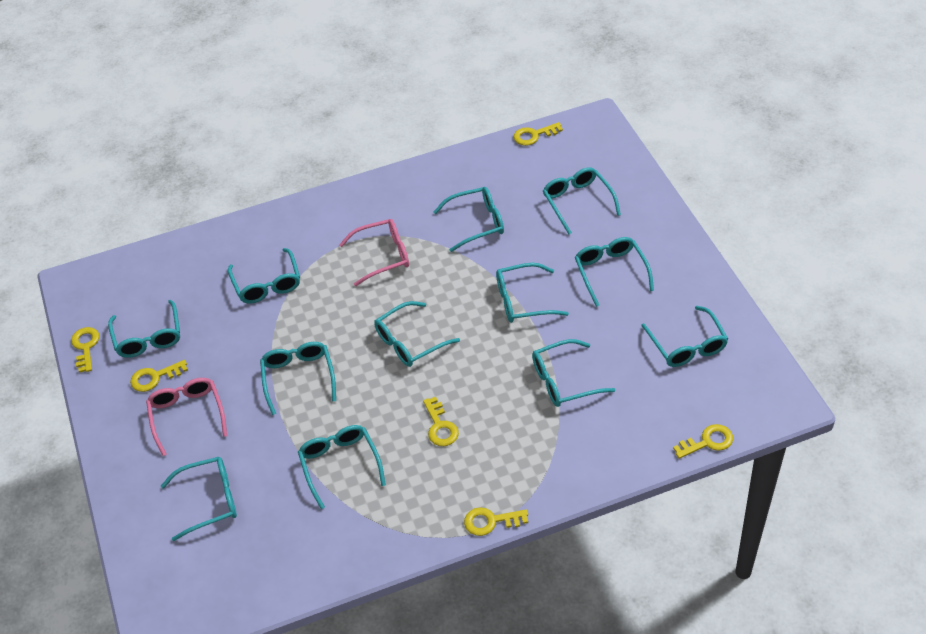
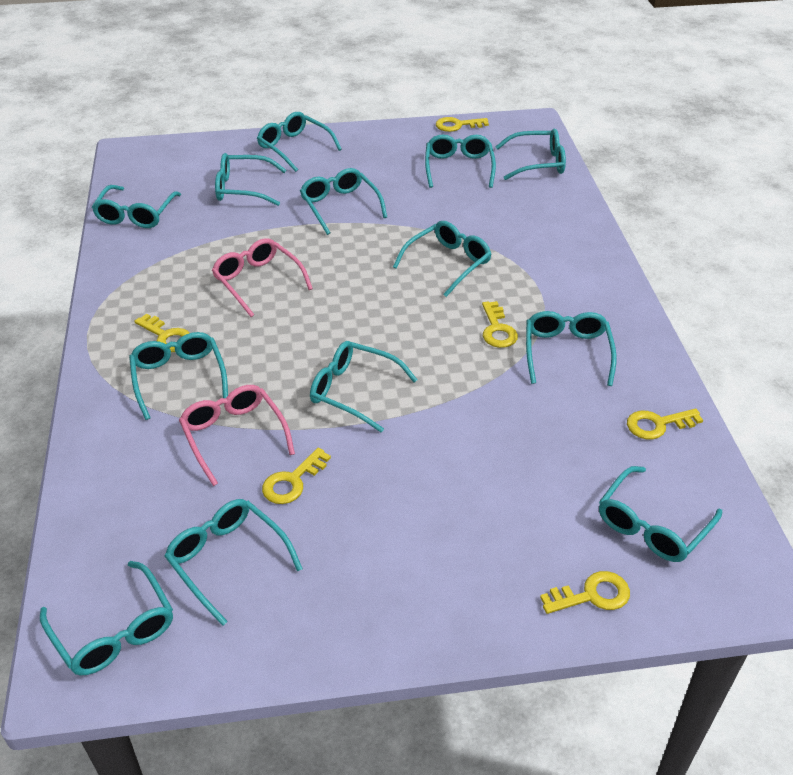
turquoise glasses: 12 -> 13

